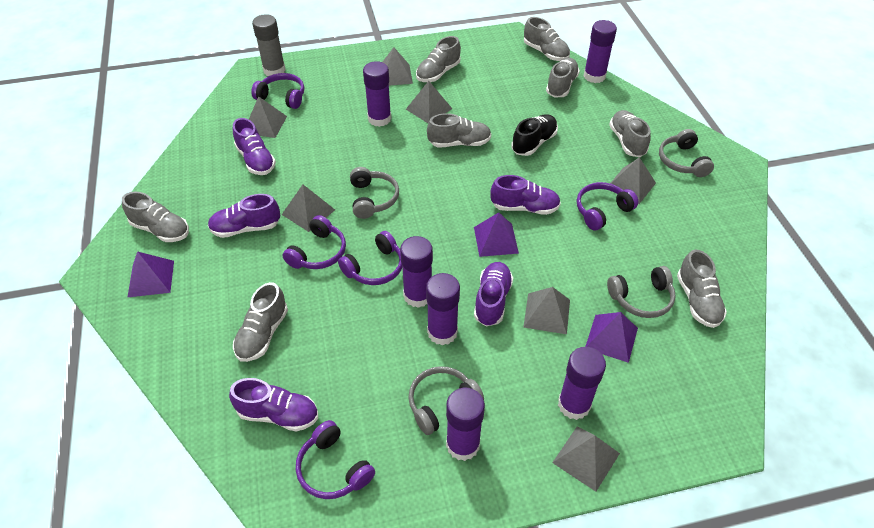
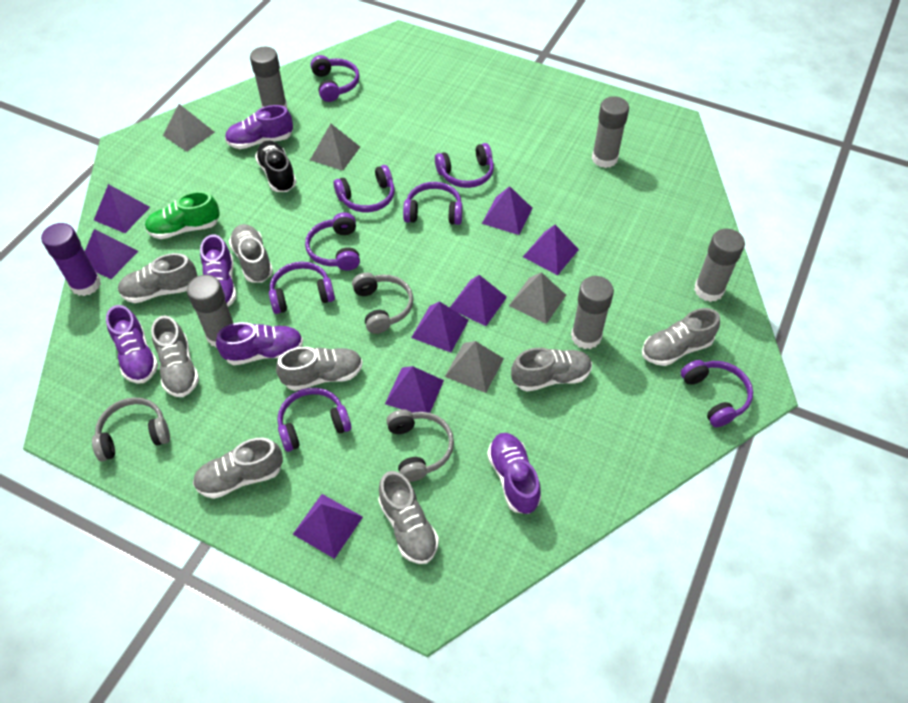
green shoe: 0 -> 1
grey glue stick: 1 -> 5
grey headphones: 4 -> 3
grey pyramid: 7 -> 4
purple glue stick: 6 -> 1
purple headphones: 5 -> 8
purple pyramid: 3 -> 8

